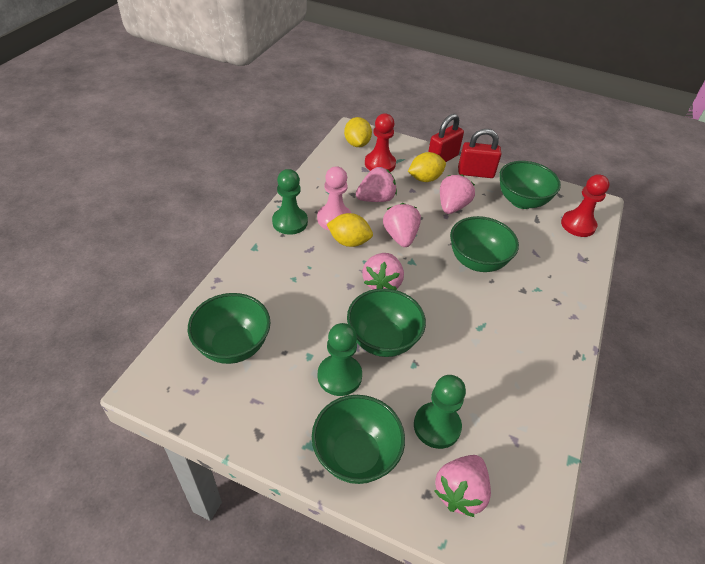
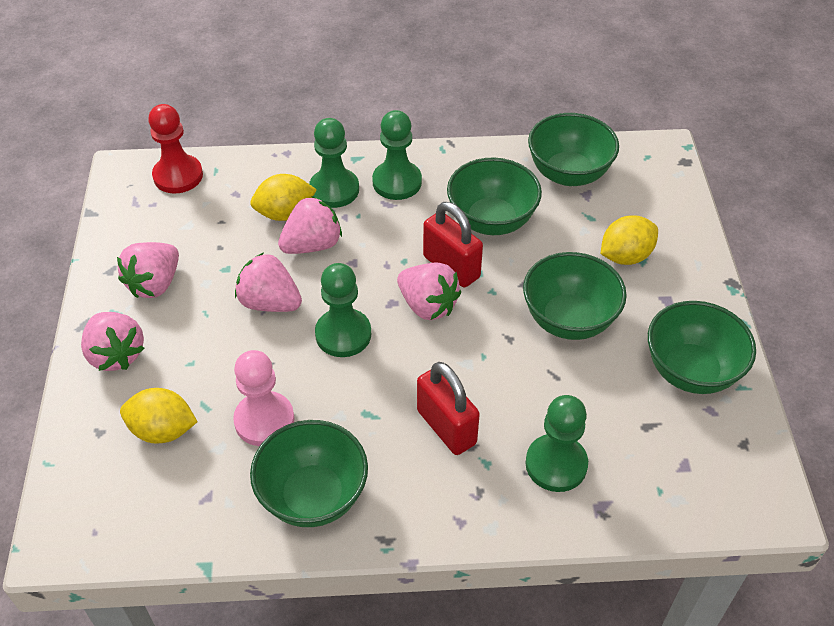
green pawn: 3 -> 4
red pawn: 2 -> 1

